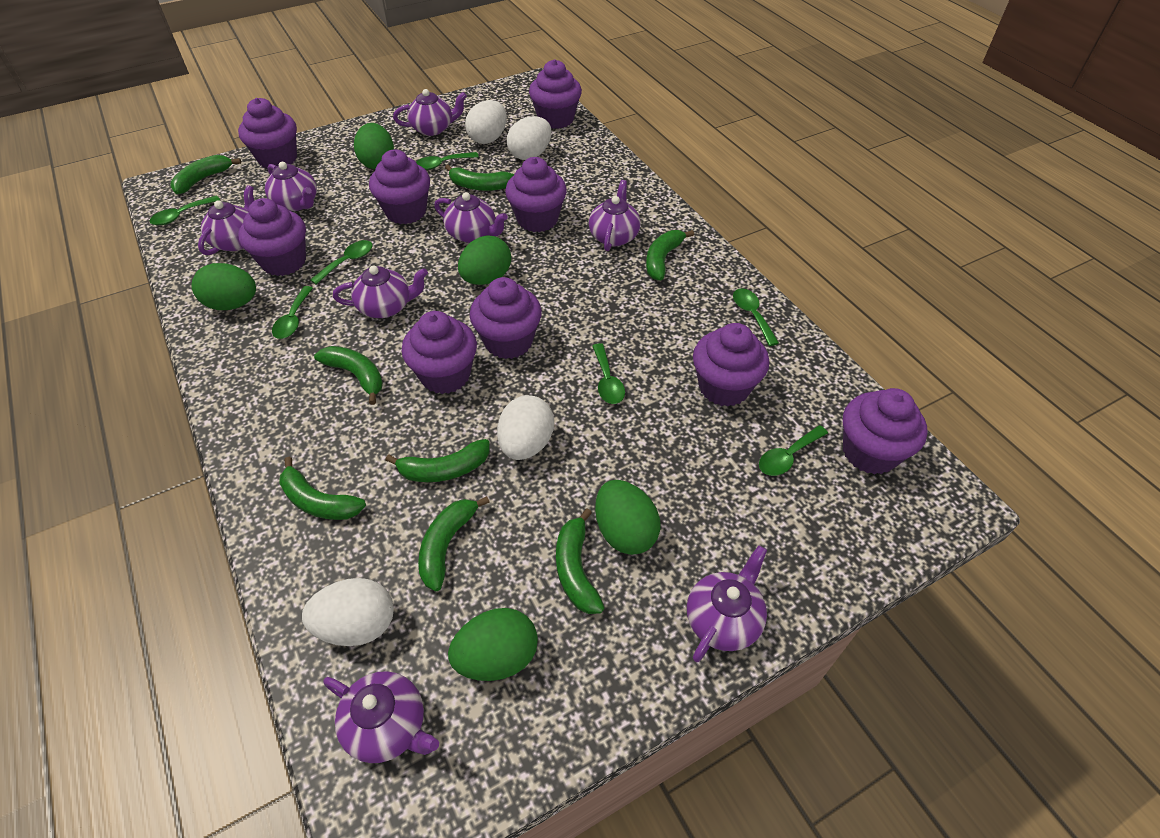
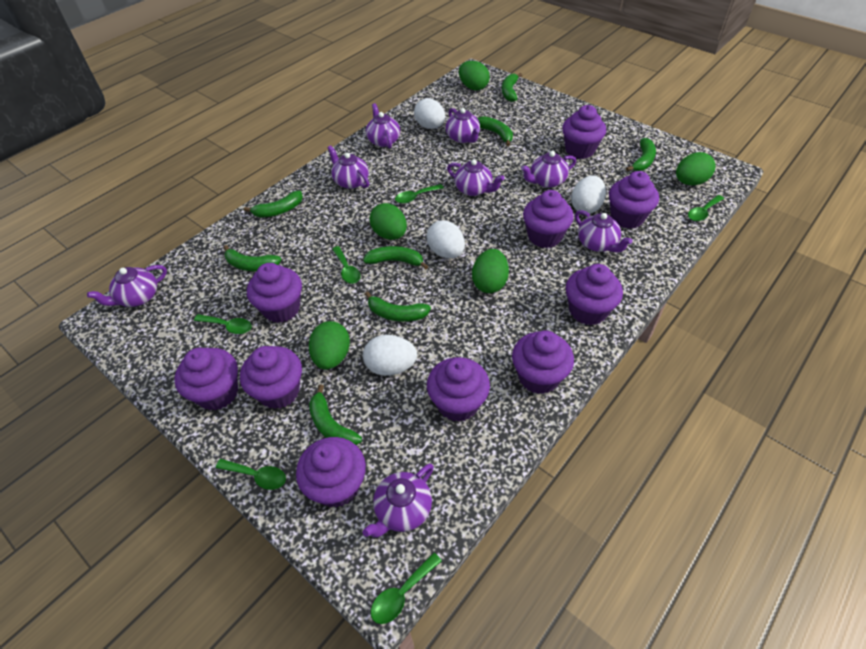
green spoon: 7 -> 6
purple cupcake: 9 -> 10

